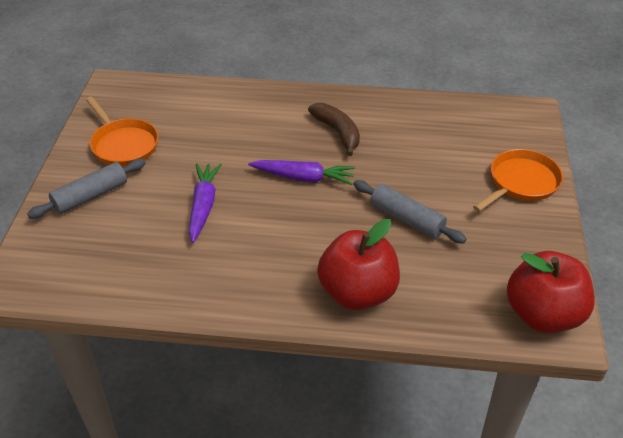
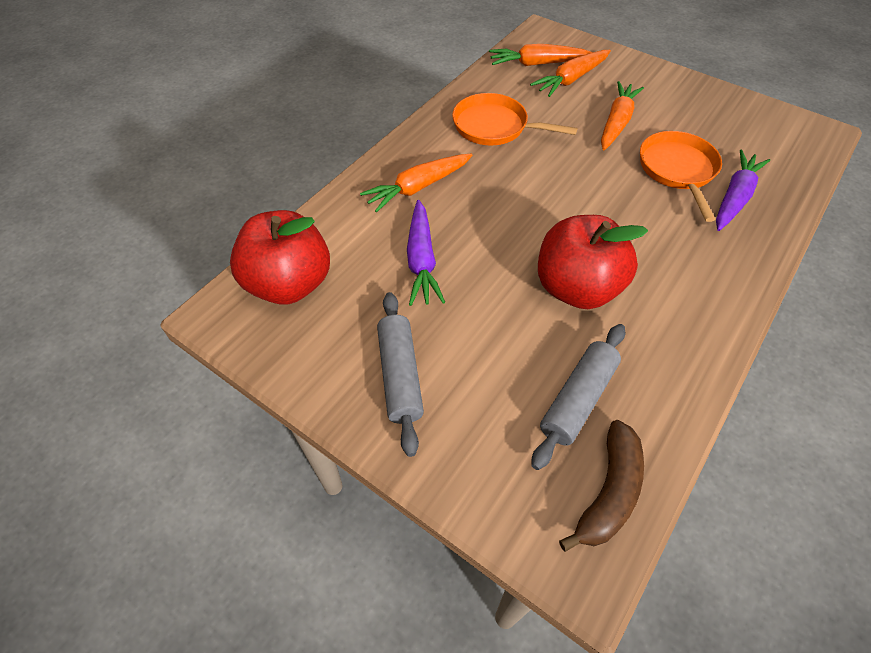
orange carrot: 0 -> 4

